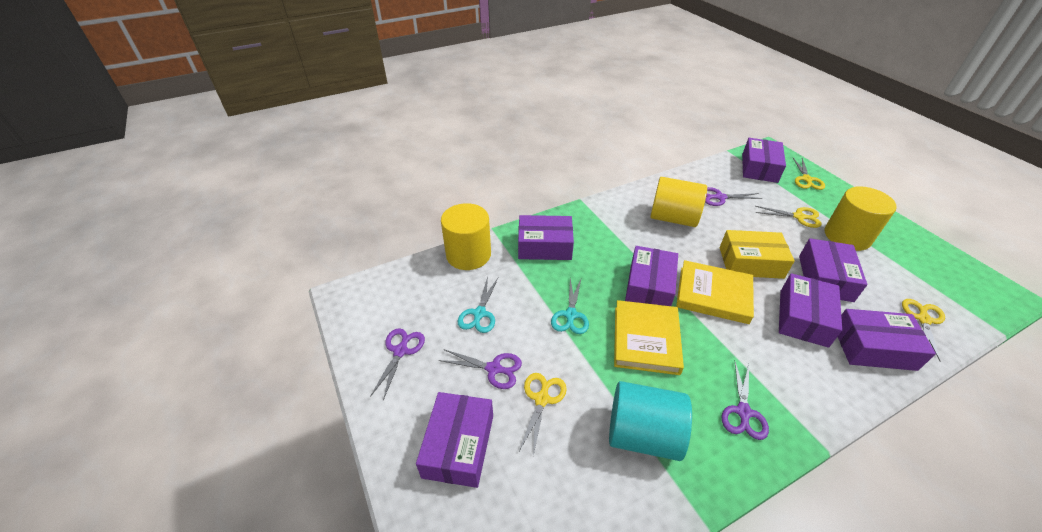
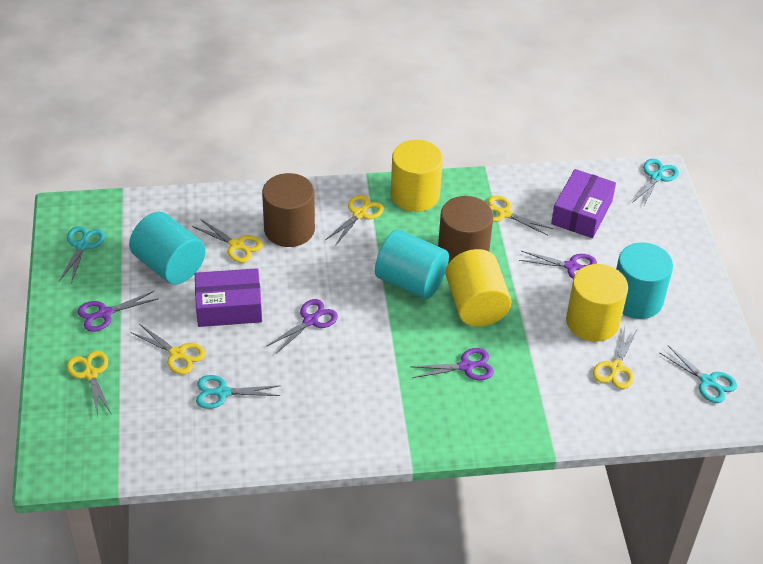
brown cylinder: 0 -> 2
purple box: 7 -> 2
turquoise cylinder: 1 -> 3
turquoise scissors: 2 -> 4
yellow book: 2 -> 0
yellow box: 1 -> 0
yellow scissors: 4 -> 6

